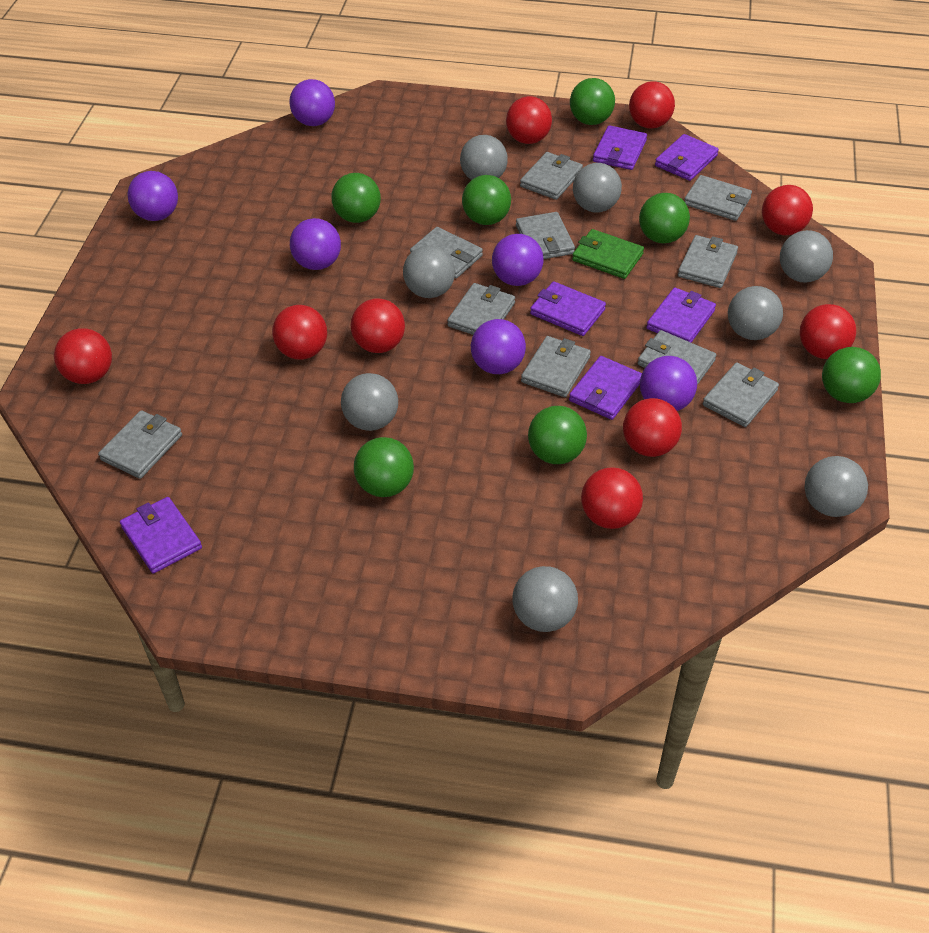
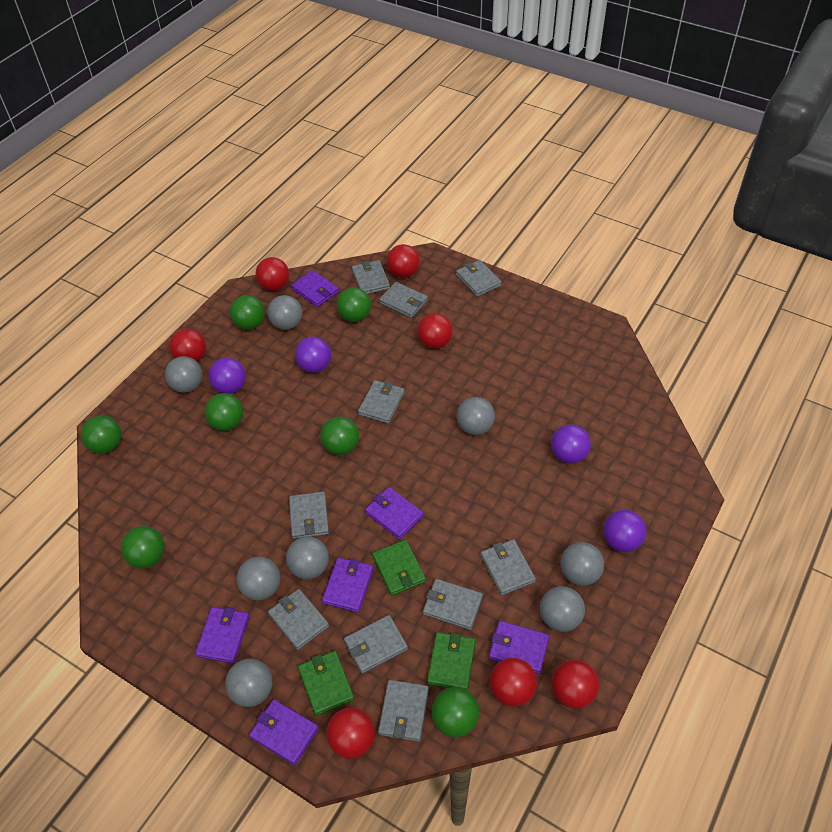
green wallet: 1 -> 3
purple ball: 6 -> 4
red ball: 9 -> 7

